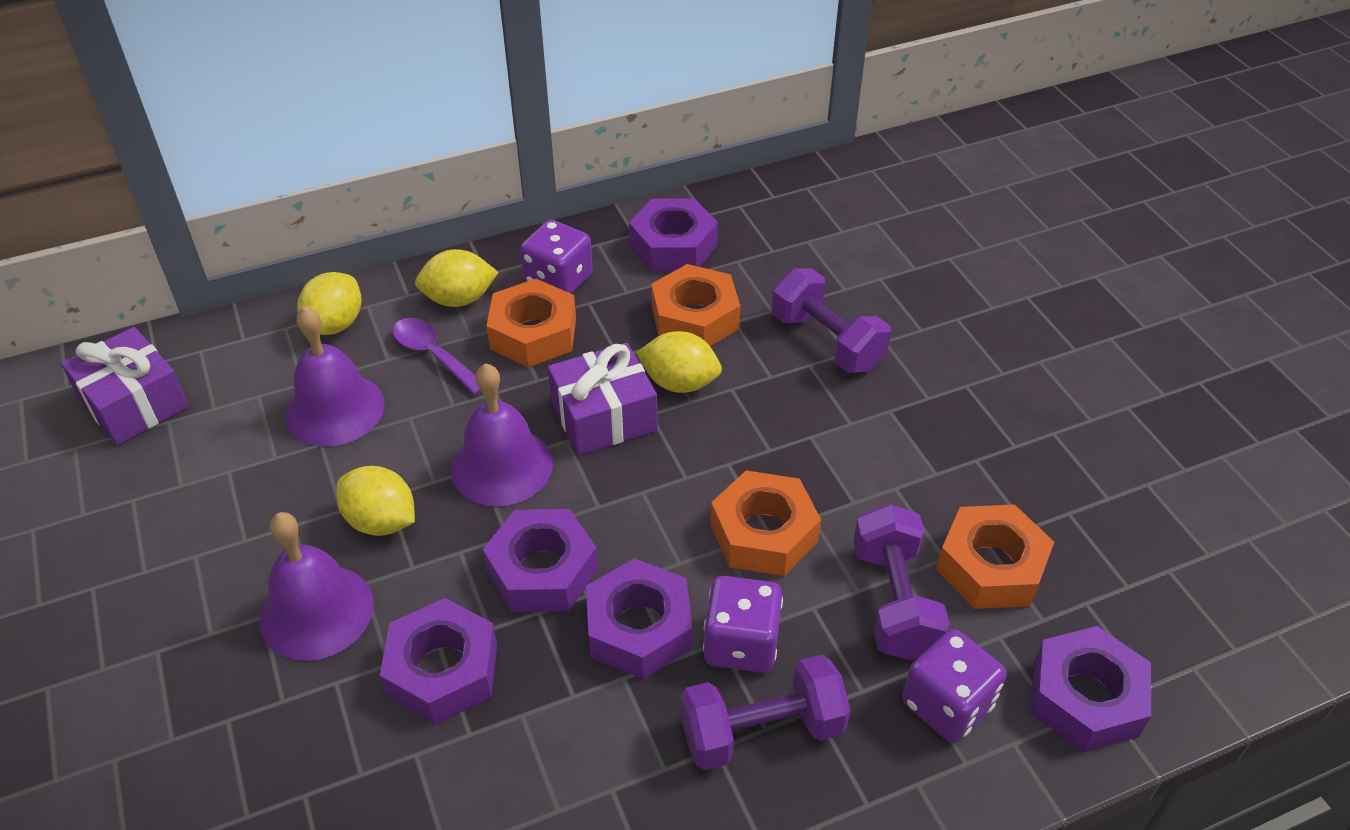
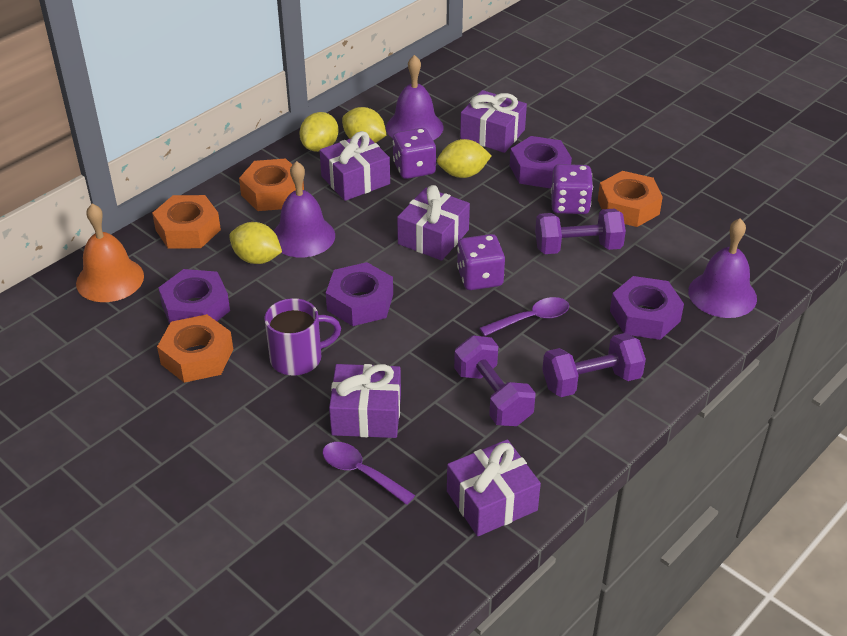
orange bell: 0 -> 1
purple gift: 2 -> 5
purple mug: 0 -> 1
purple nut: 5 -> 4
purple spoon: 1 -> 2

